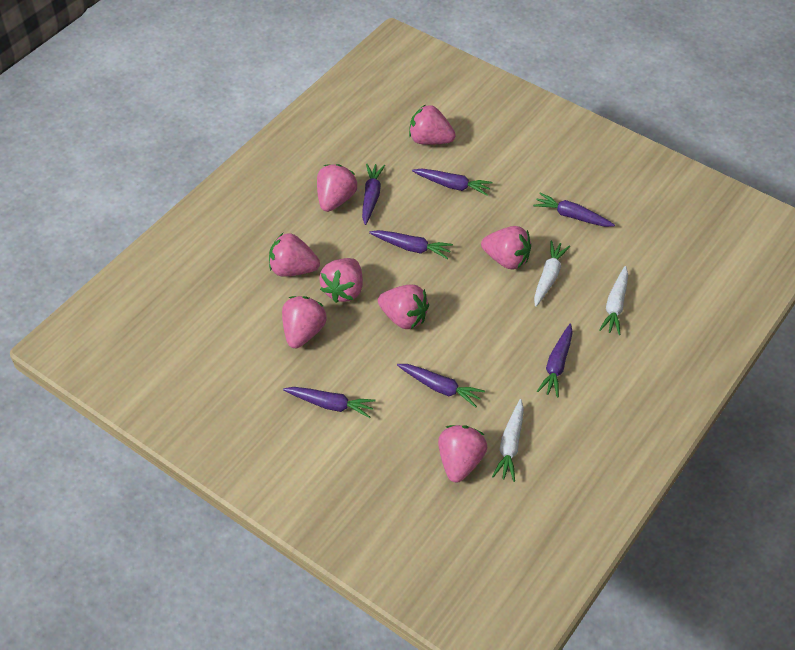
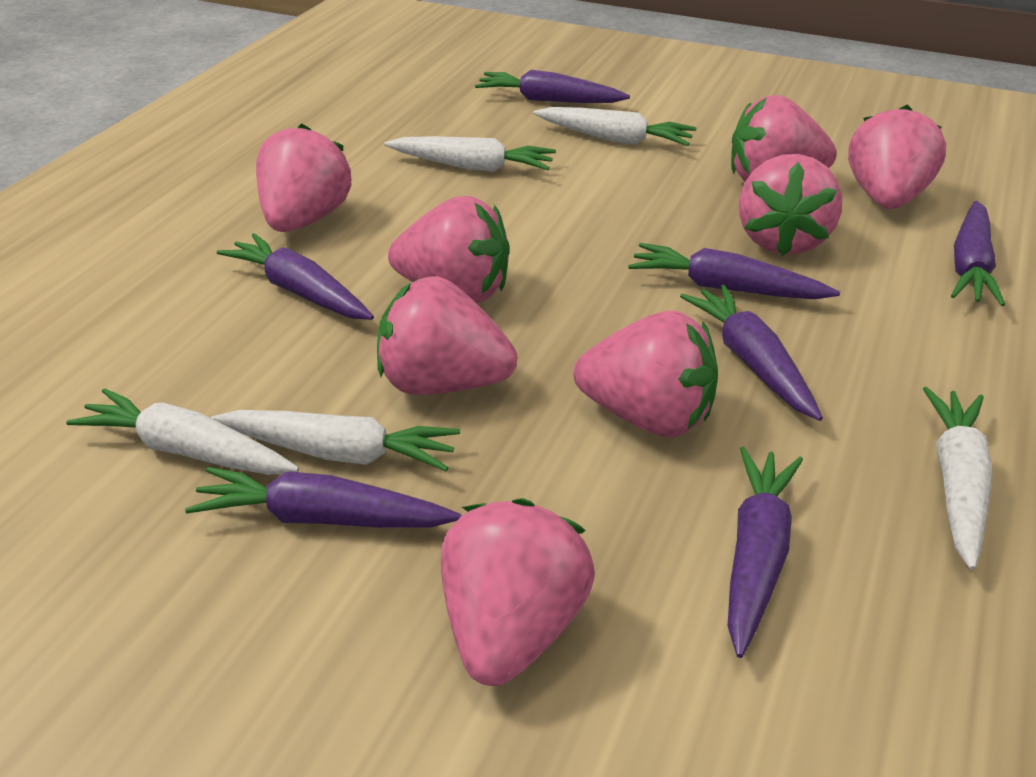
white carrot: 3 -> 5

